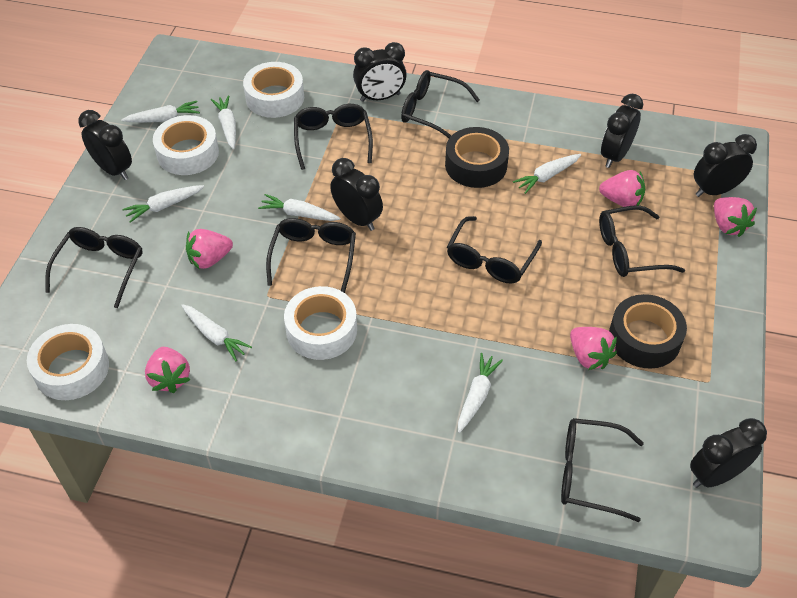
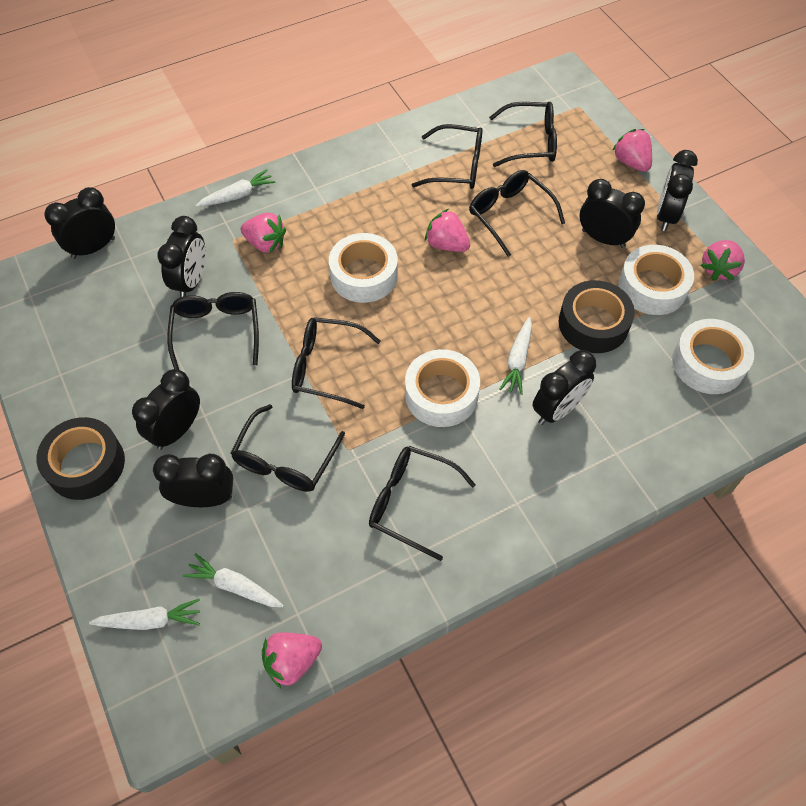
black clock: 6 -> 7
white carrot: 7 -> 4

